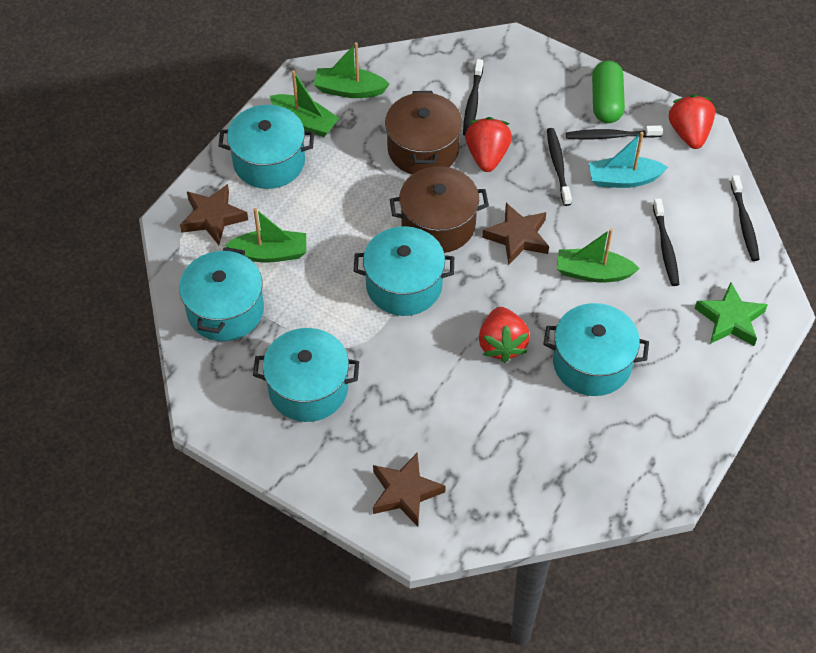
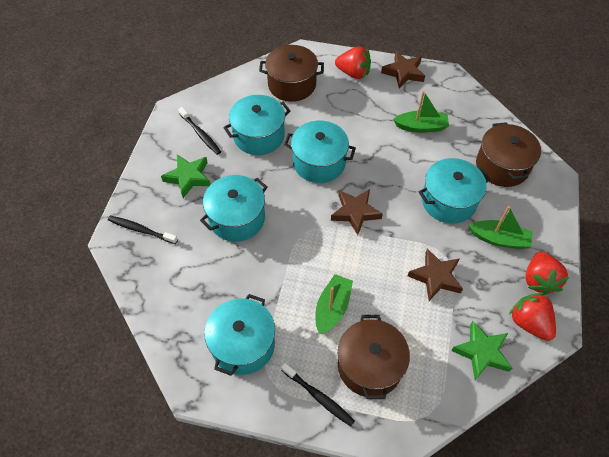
black toothbrush: 5 -> 3
brown pot: 2 -> 3
green boat: 4 -> 3
green capsule: 1 -> 0
green star: 1 -> 2
turquoise boat: 1 -> 0

